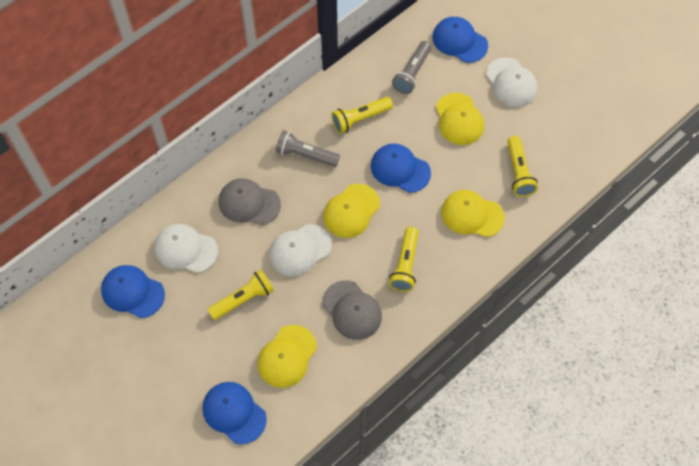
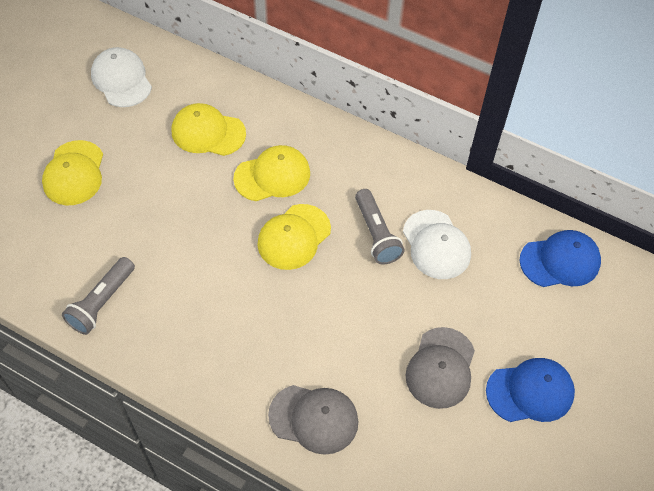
blue cap: 4 -> 2
white cap: 3 -> 2
yellow flashlight: 4 -> 0

